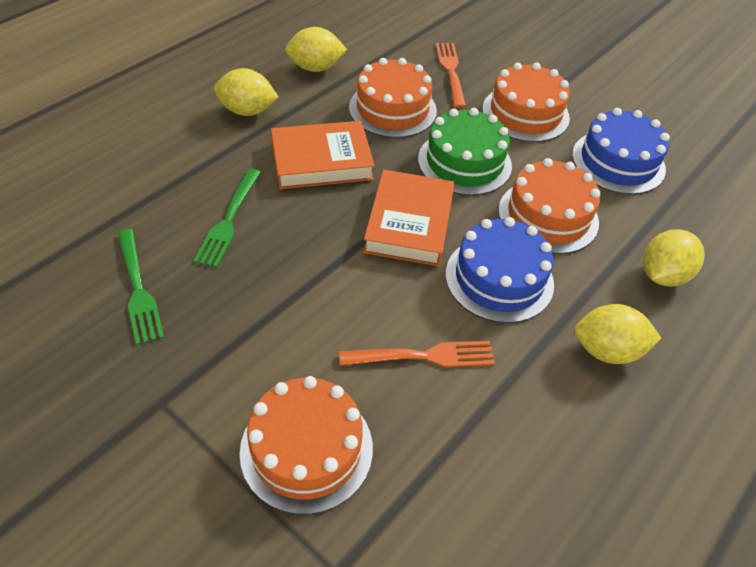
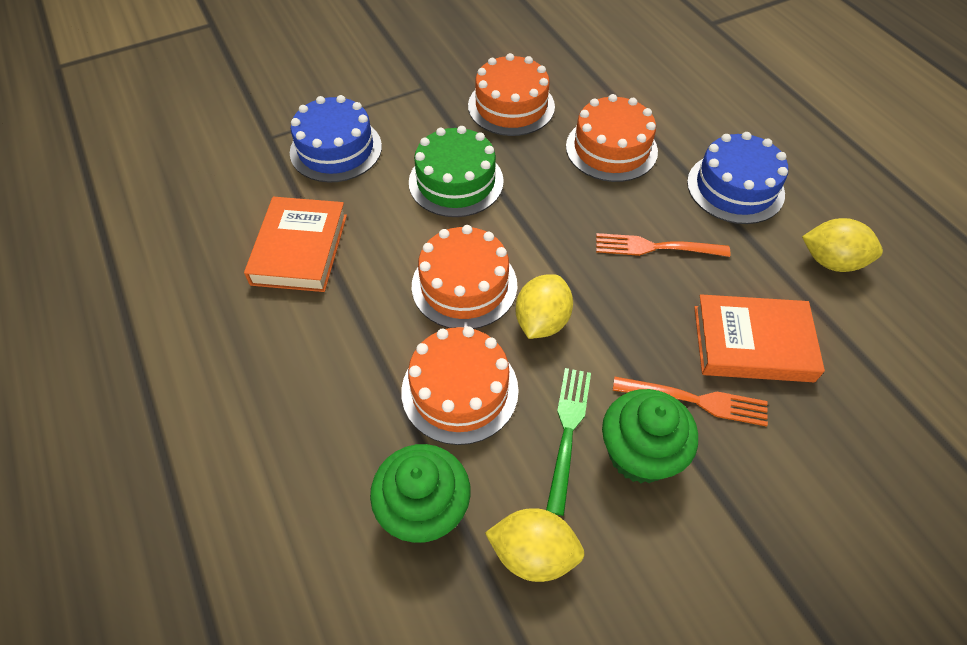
green cupcake: 0 -> 2
green fork: 2 -> 1
yellow lemon: 4 -> 3

